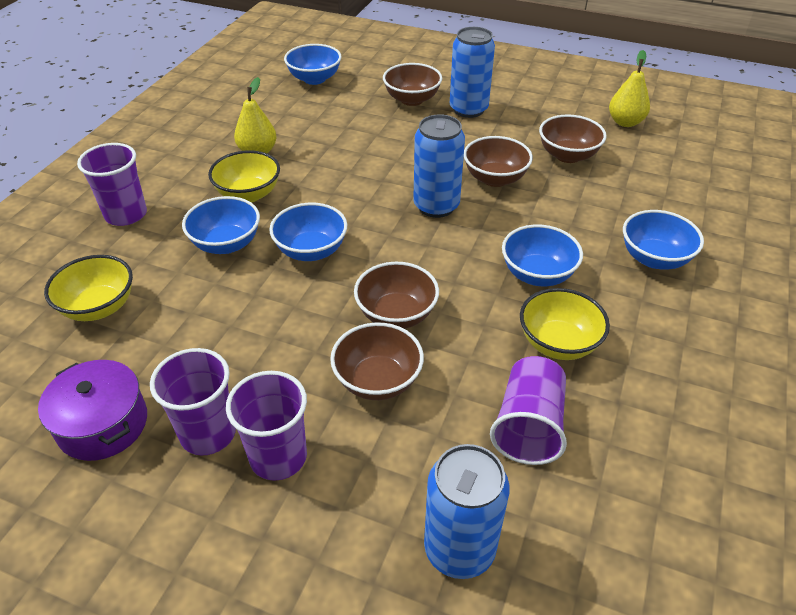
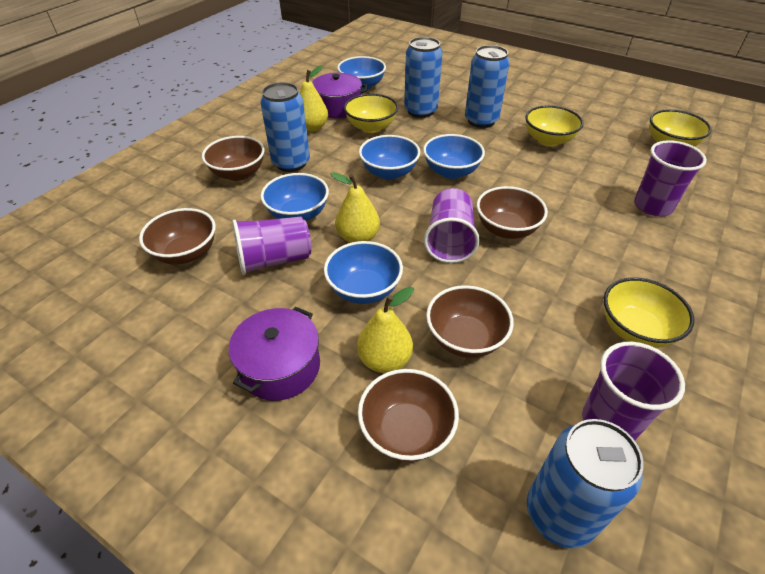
blue can: 3 -> 4
purple pot: 1 -> 2
yellow bowl: 3 -> 4
yellow pear: 2 -> 3

